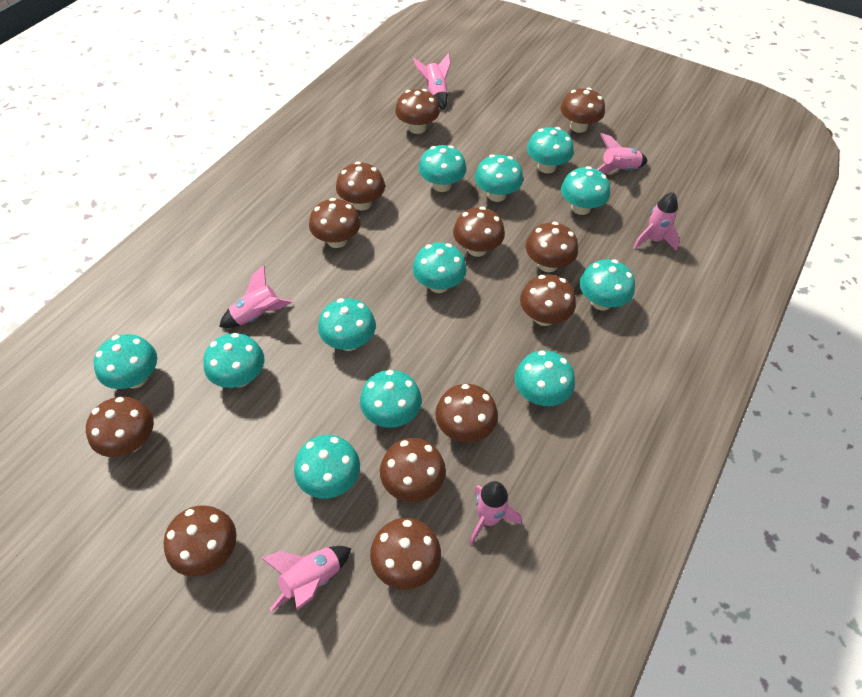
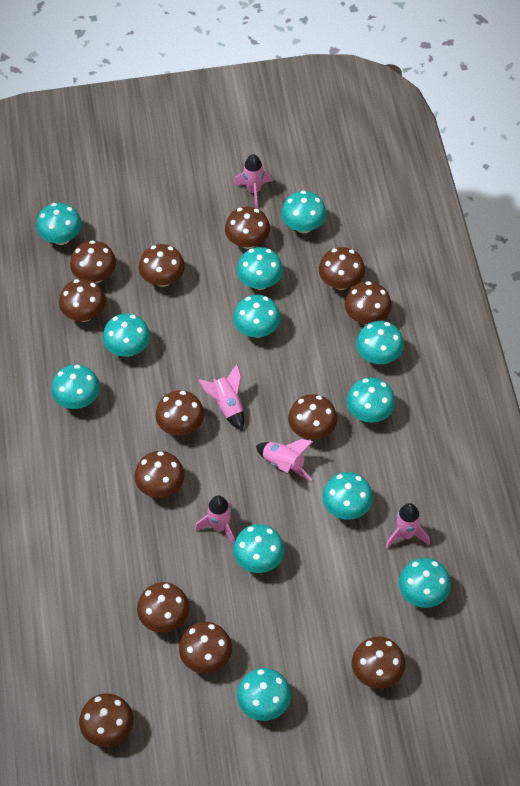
brown mushroom: 12 -> 13
pink rocket: 6 -> 5

